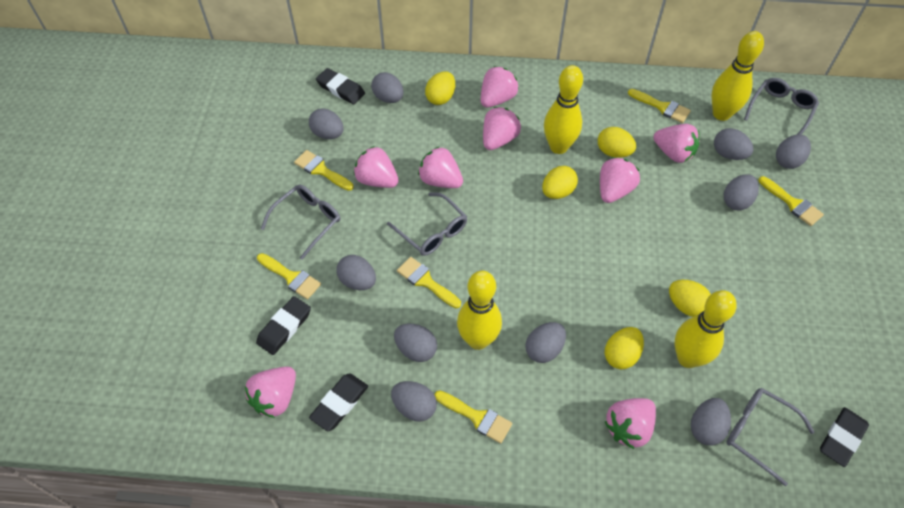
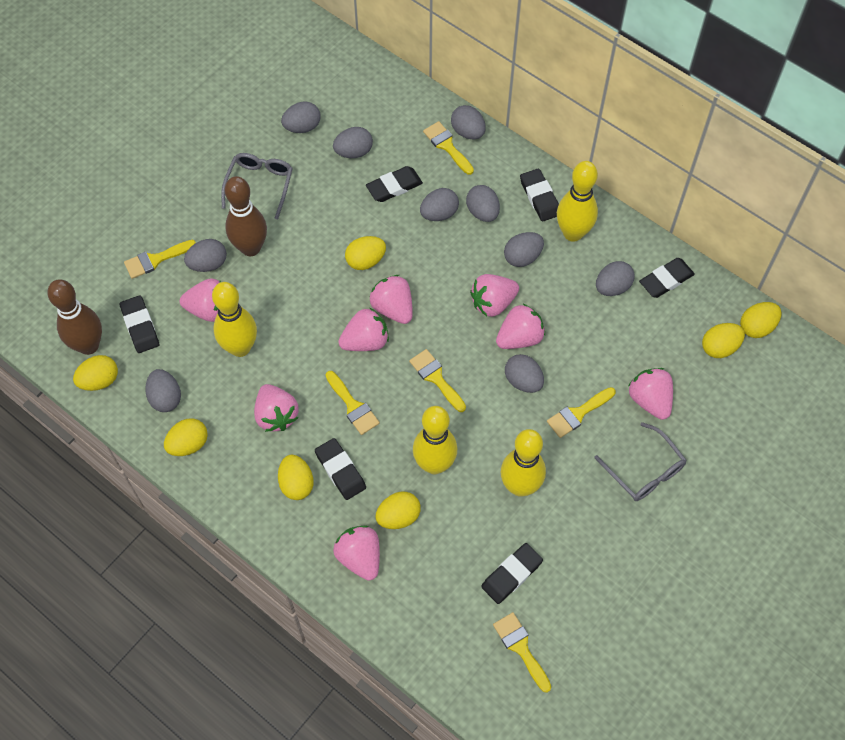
black eraser: 4 -> 6
brown bowling pin: 0 -> 2
grey glasses: 4 -> 2
yellow egg: 5 -> 7

